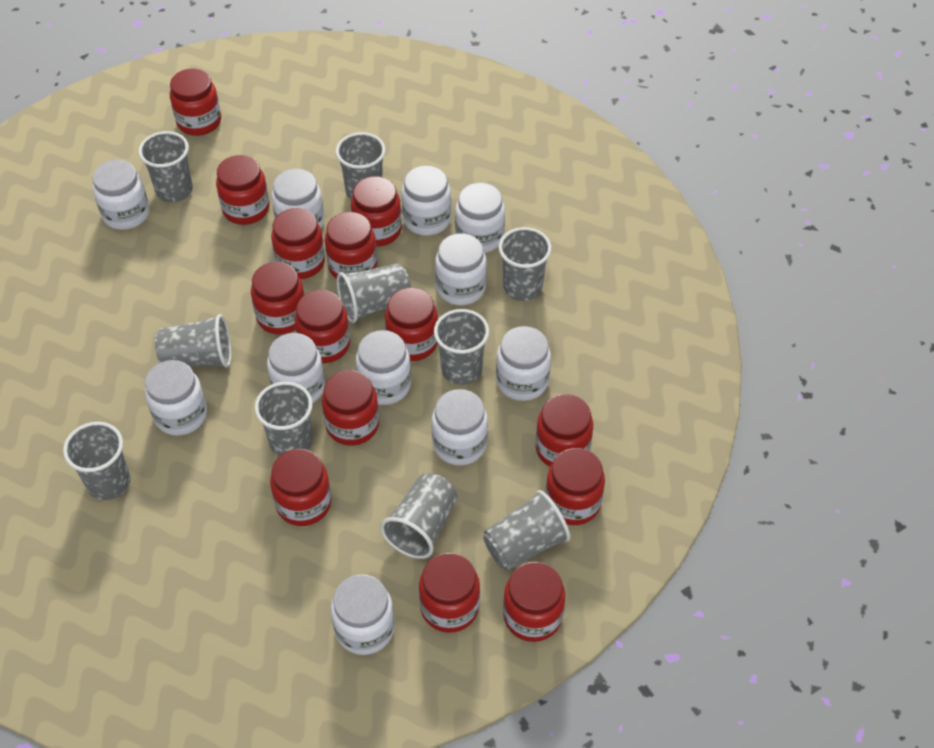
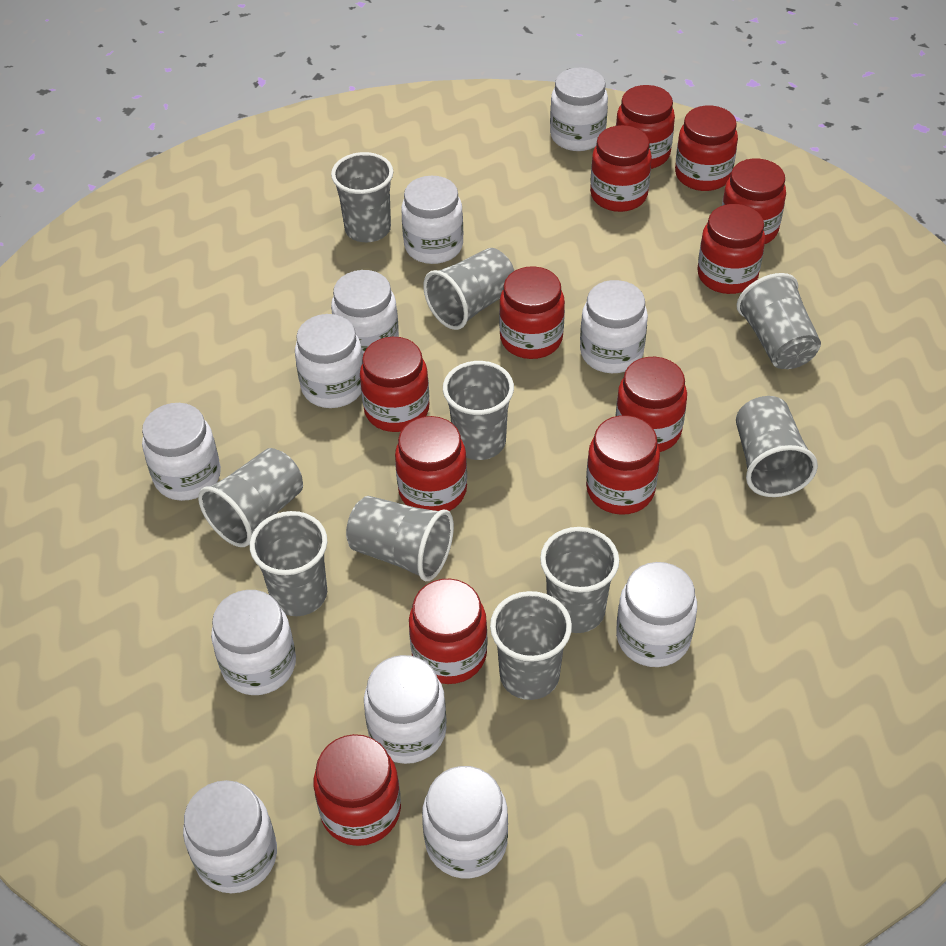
red jar: 14 -> 12

